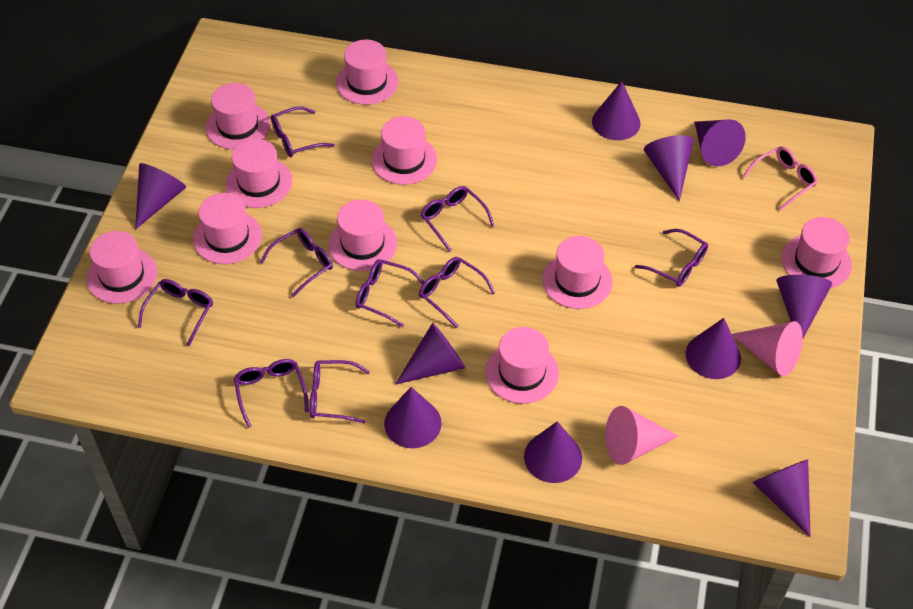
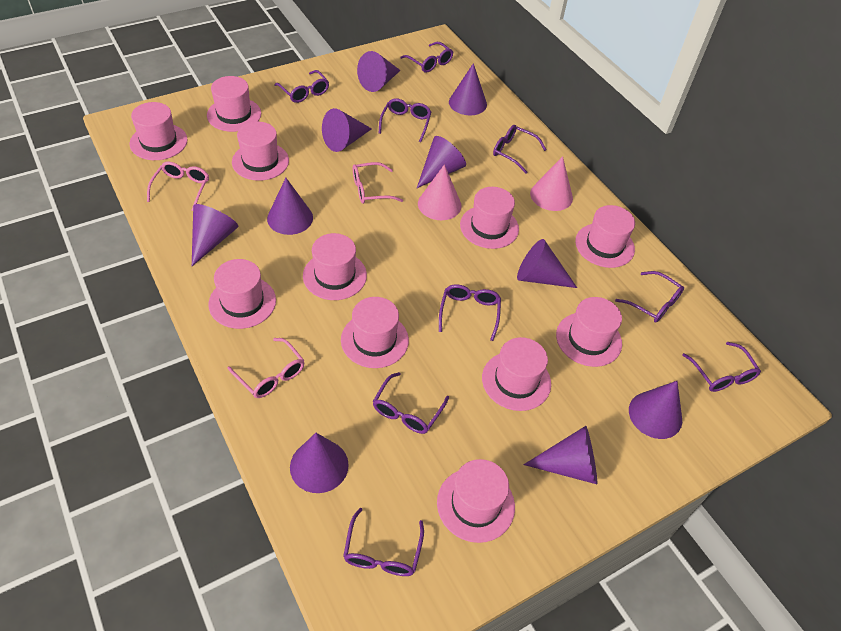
pink glasses: 1 -> 3
pink hat: 10 -> 11

